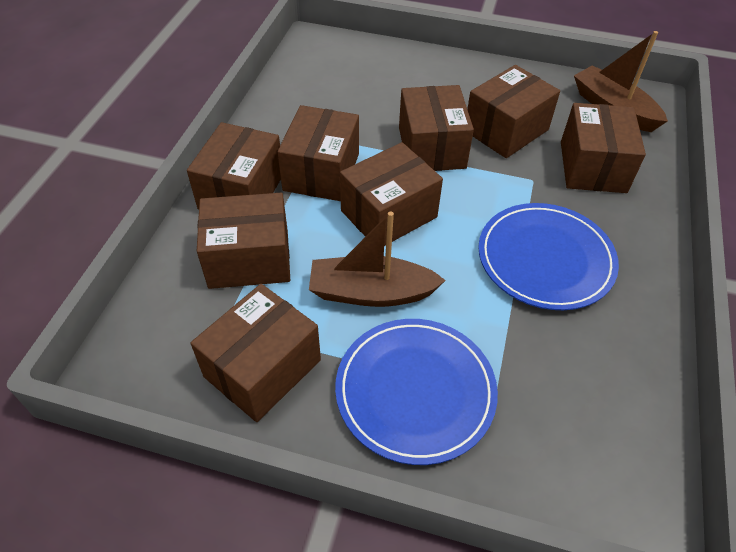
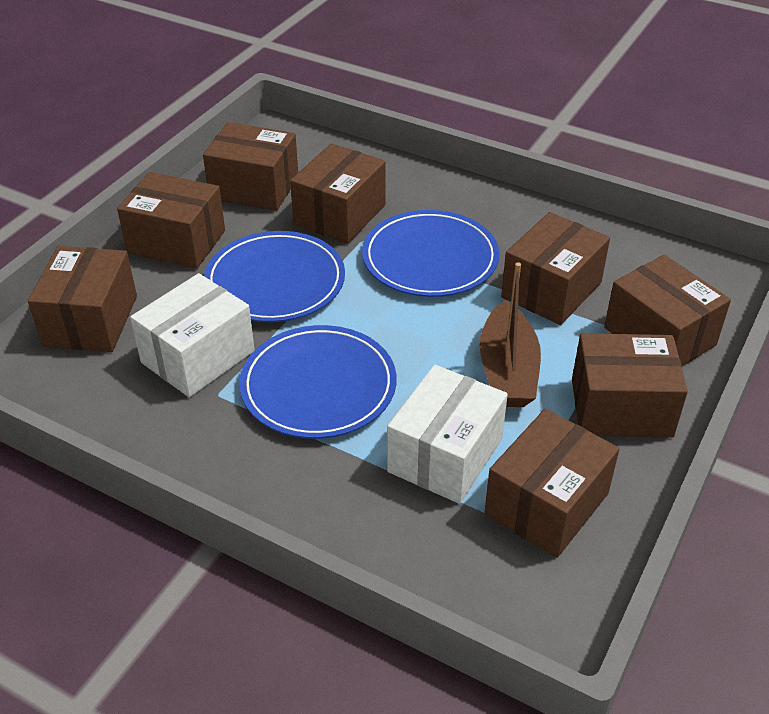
blue plate: 2 -> 3
brown boat: 2 -> 1
white box: 0 -> 2

